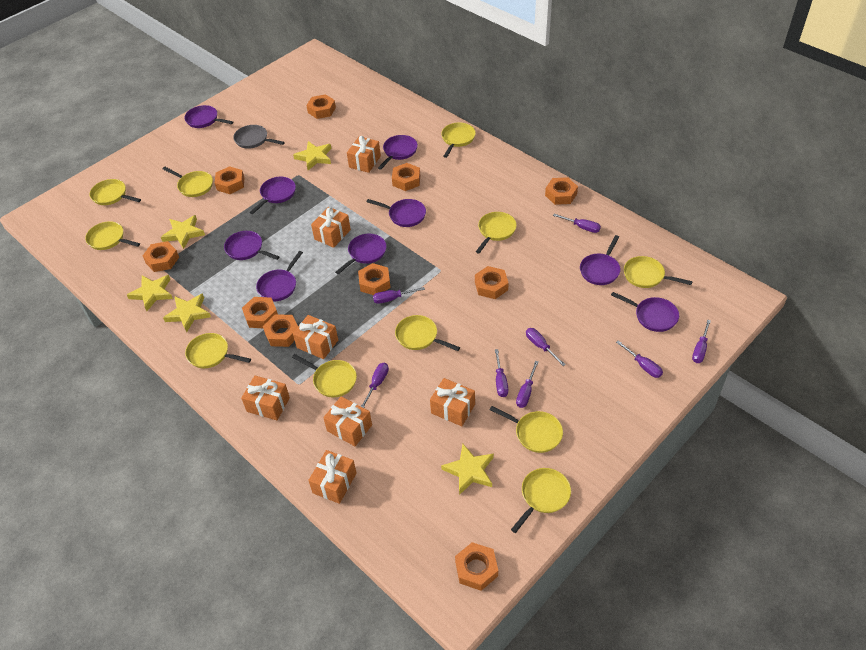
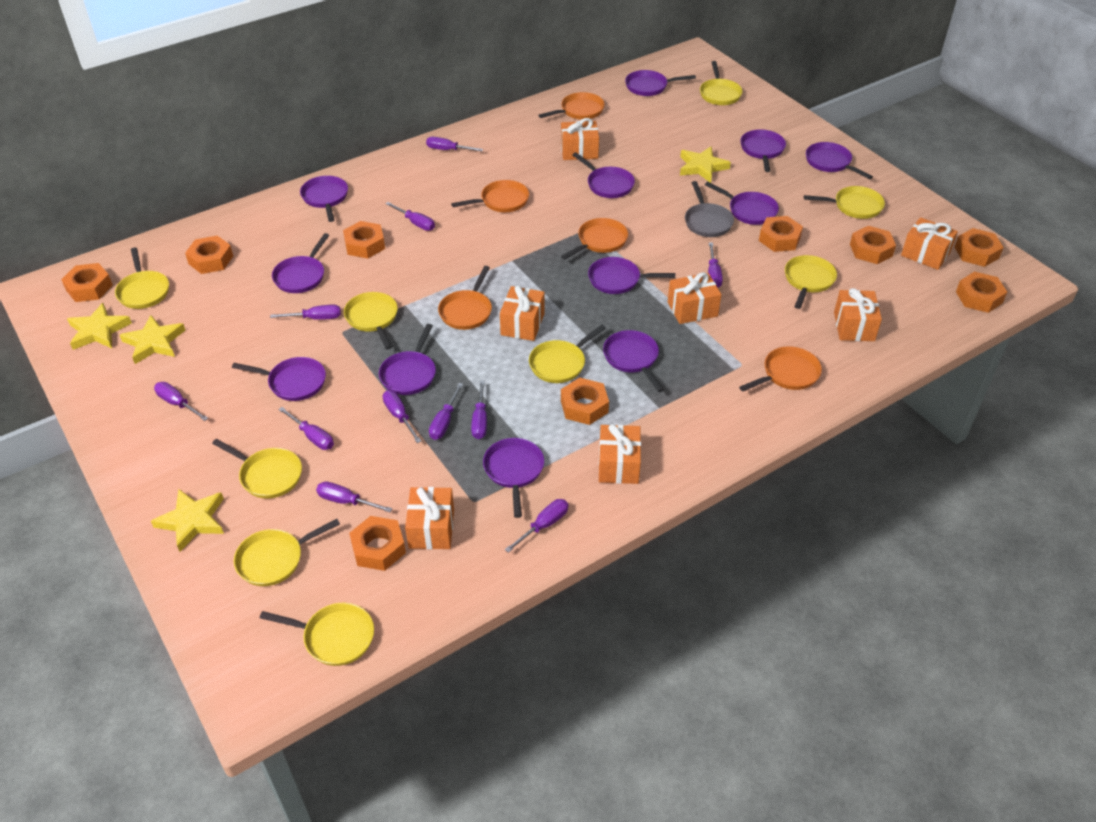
orange nut: 10 -> 9
orange pan: 0 -> 5
purple pan: 9 -> 12
purple screwdriver: 8 -> 11
yellow pan: 11 -> 9
yellow star: 5 -> 4

